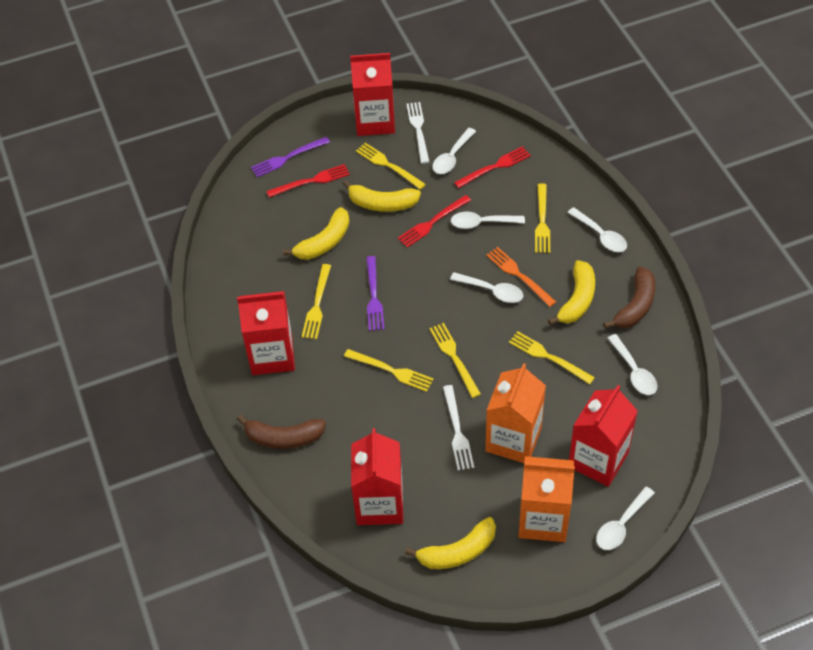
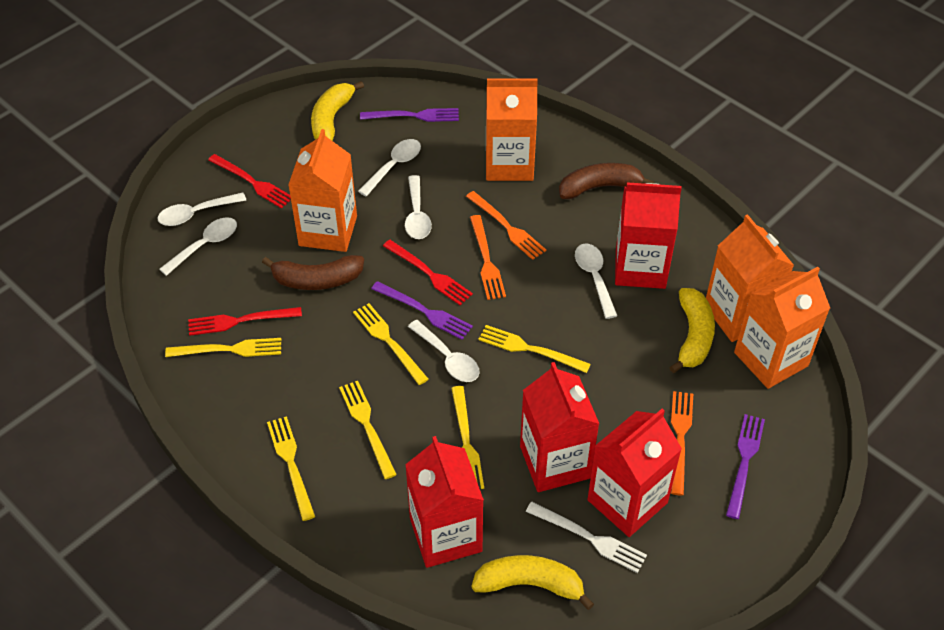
orange carton: 2 -> 4
orange fork: 1 -> 3
purple fork: 2 -> 3
white fork: 2 -> 1
yellow banana: 4 -> 3

